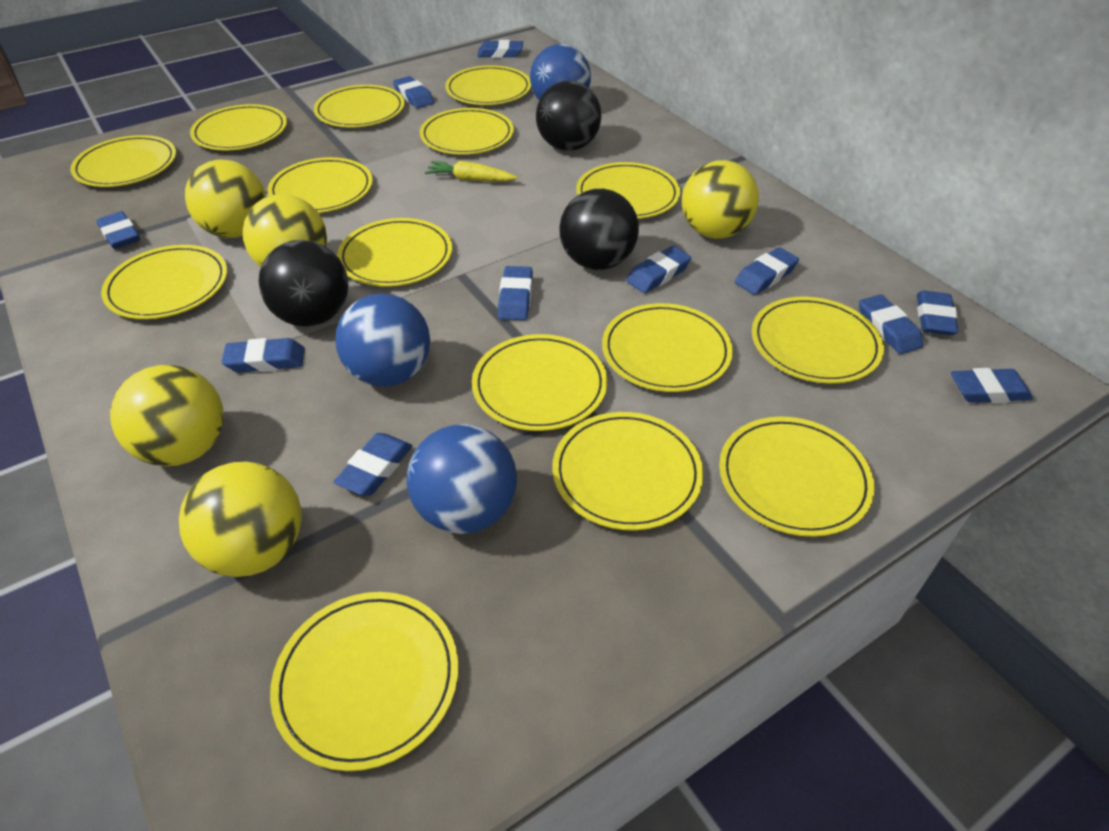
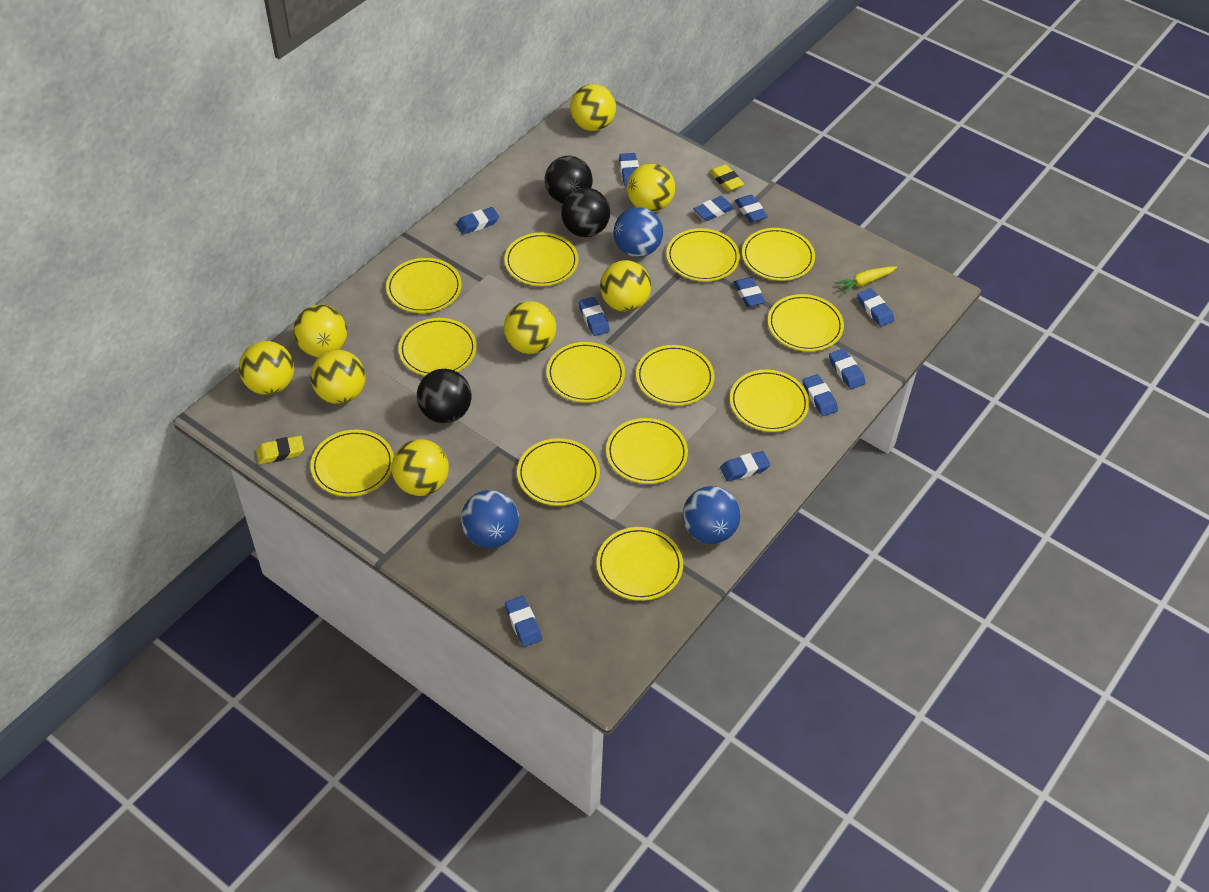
yellow ball: 5 -> 8
yellow eraser: 0 -> 2
yellow plate: 15 -> 13

